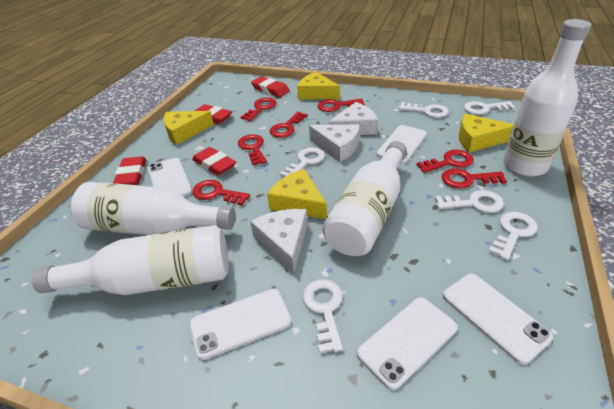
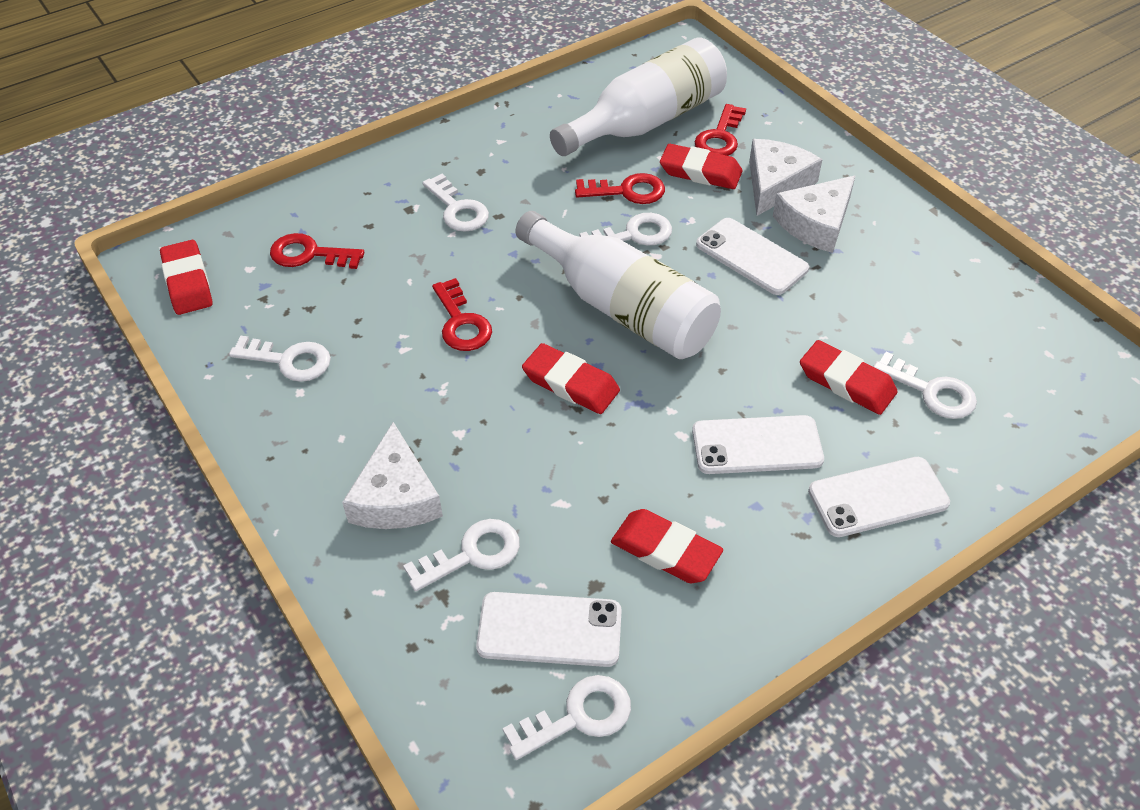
red eraser: 4 -> 5
red key: 7 -> 4
white bottle: 4 -> 2
white phone: 5 -> 4
yellow cheese: 4 -> 0

